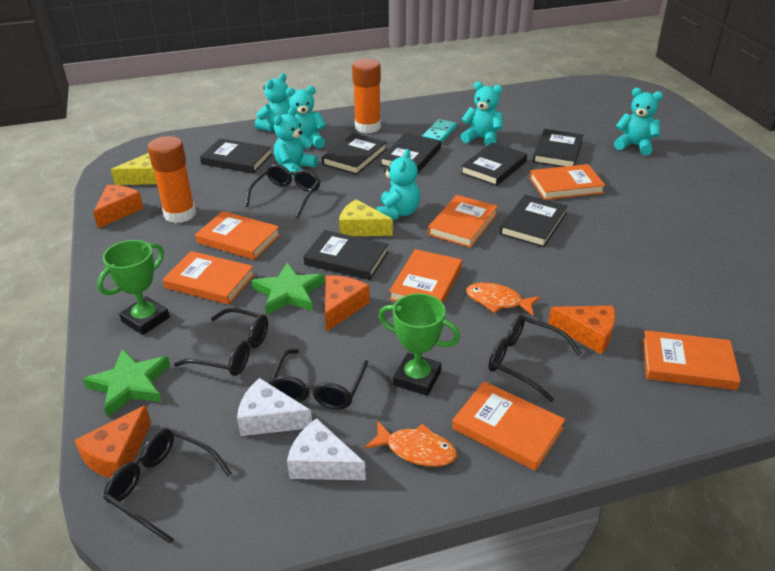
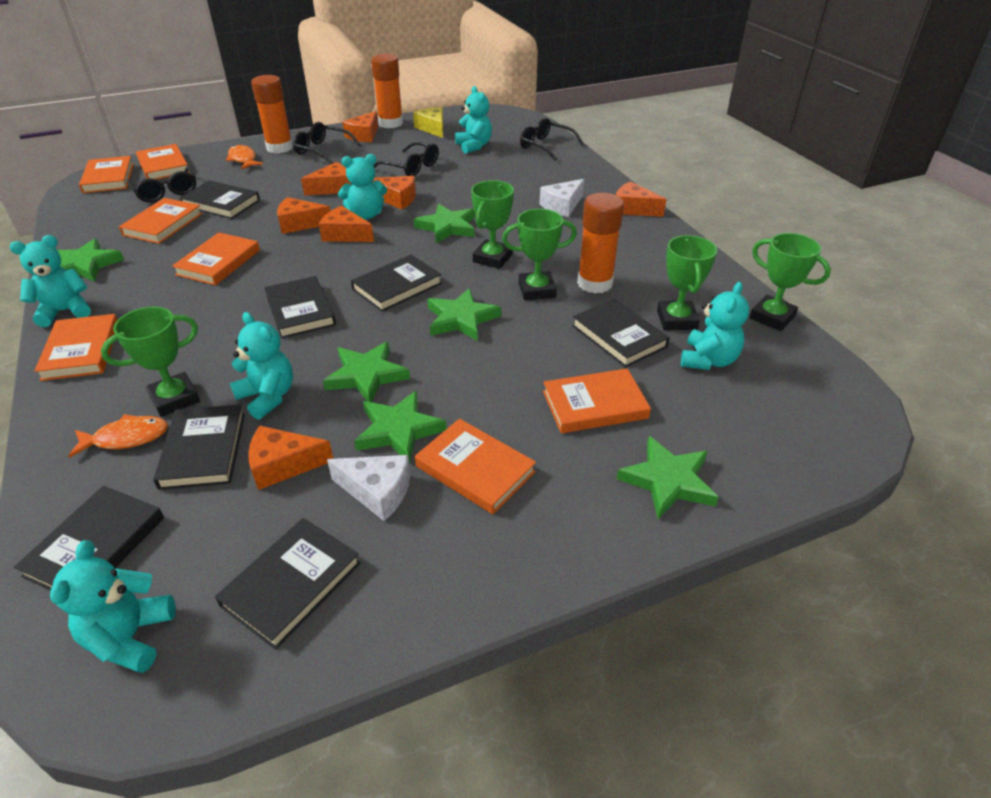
black glasses: 5 -> 4
green star: 2 -> 6
green trophy: 2 -> 5
orange cheese: 4 -> 7
orange glue stick: 2 -> 3
turquoise domino: 1 -> 0
yellow cheese: 2 -> 1

